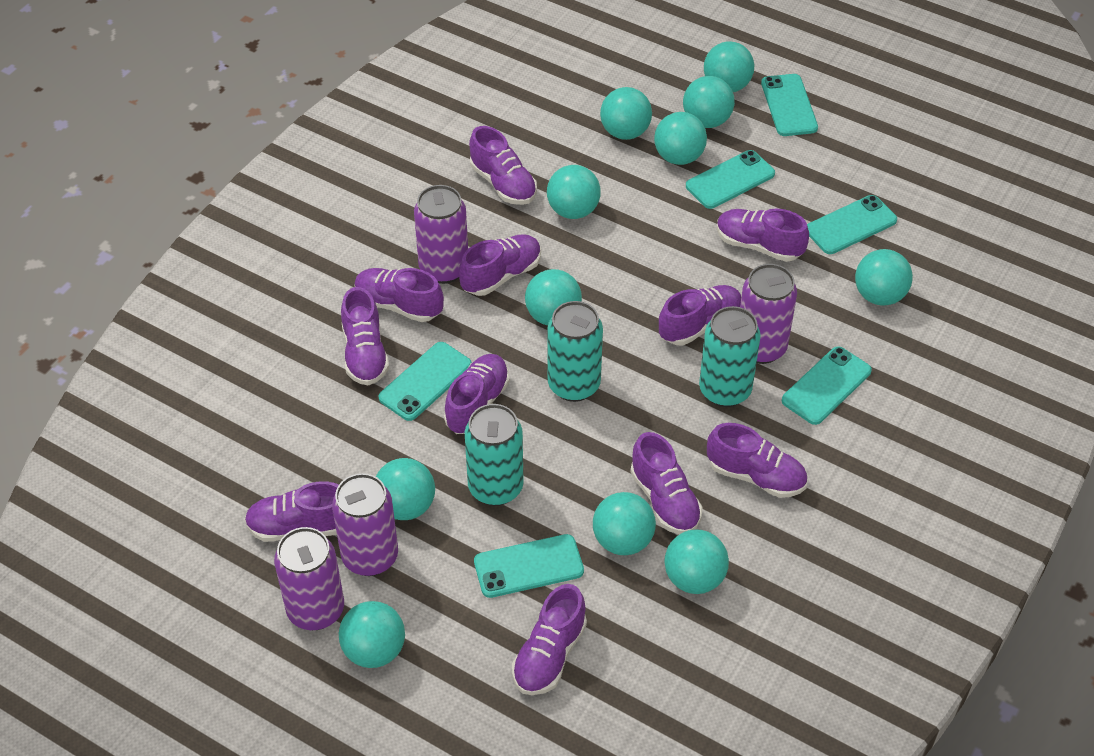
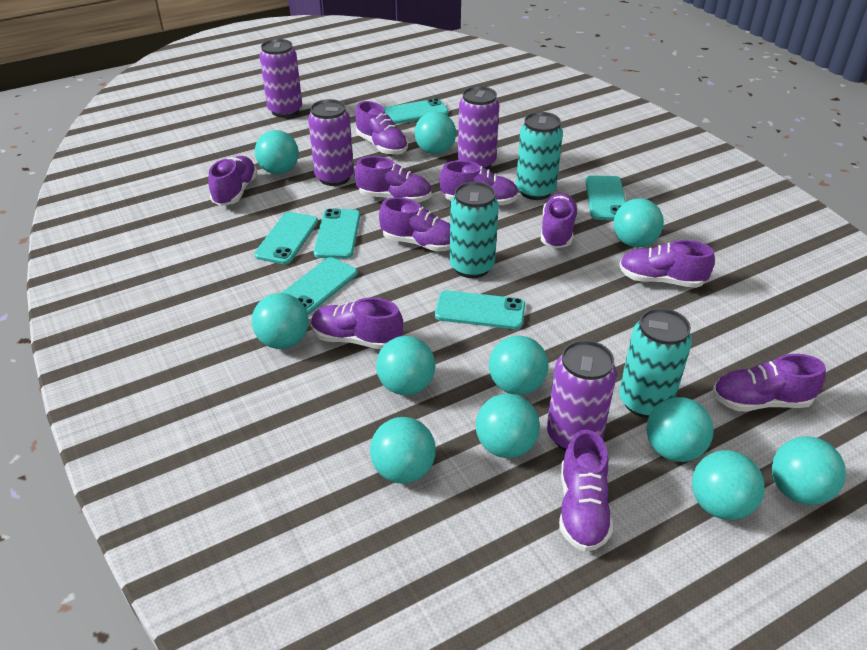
purple shoe: 11 -> 10

